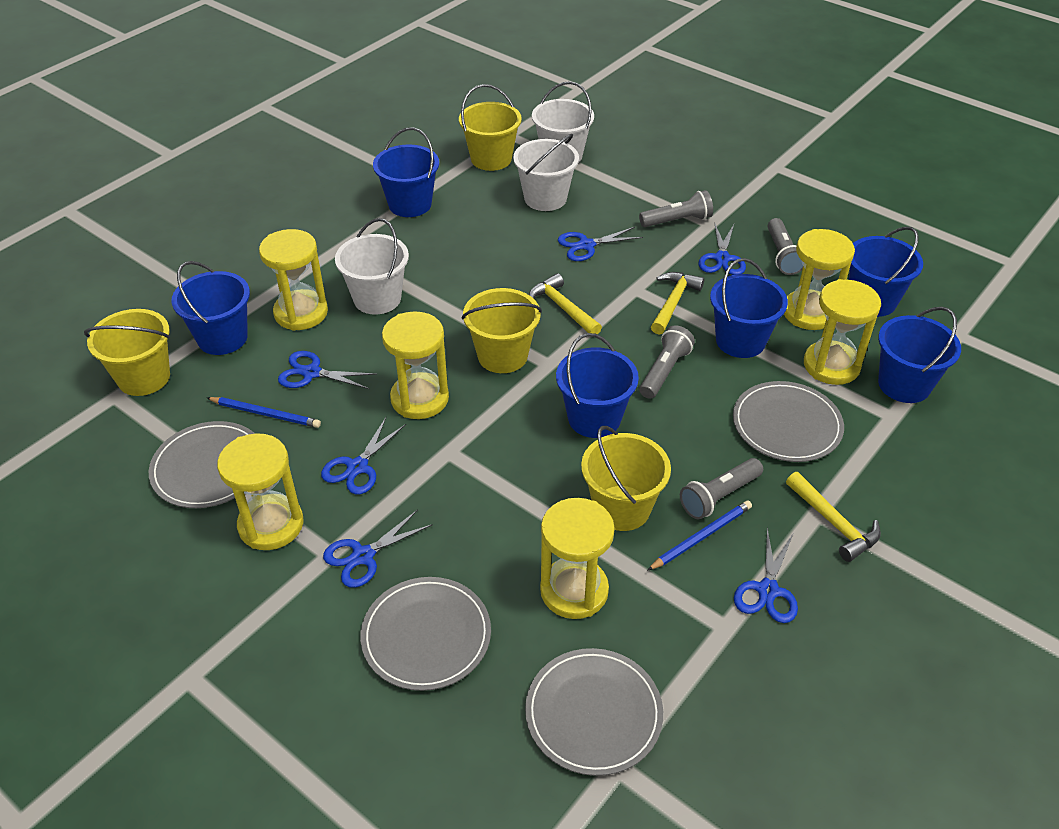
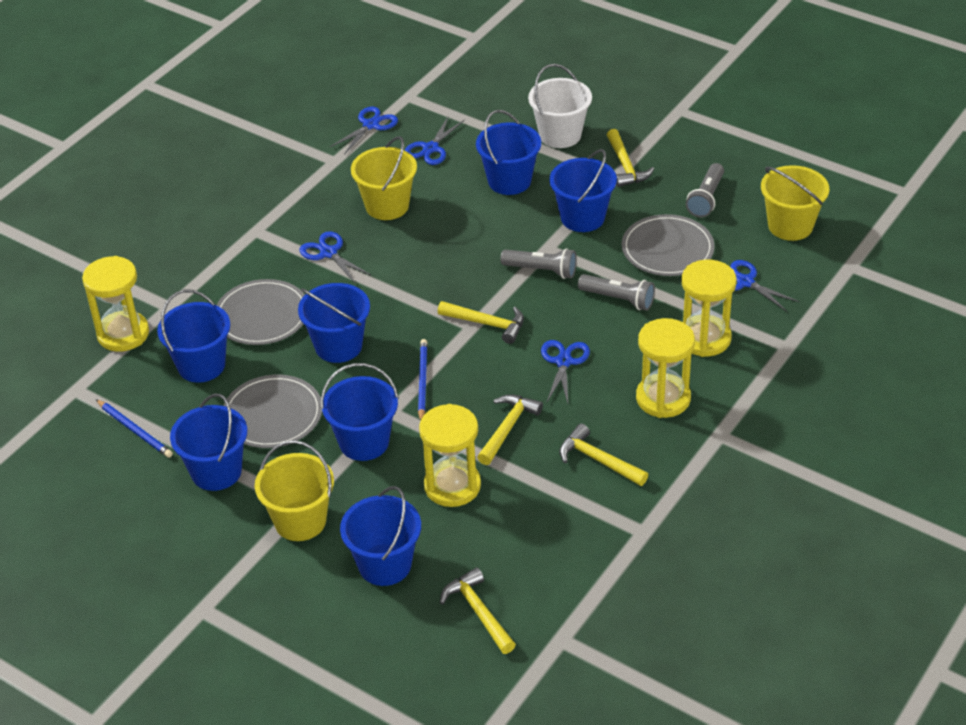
blue bucket: 6 -> 7
blue scissors: 6 -> 5
grey flashlight: 4 -> 3
grey plate: 4 -> 3
white bucket: 3 -> 1
yellow bucket: 4 -> 3
yellow hammer: 3 -> 5
yellow hourglass: 6 -> 4

